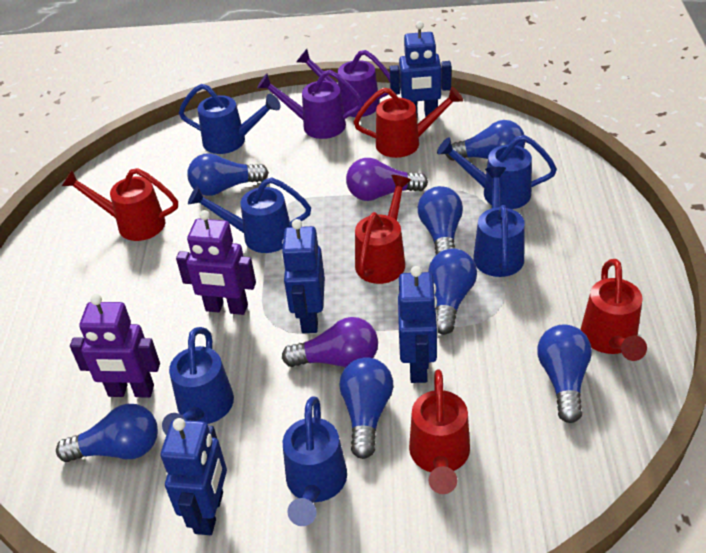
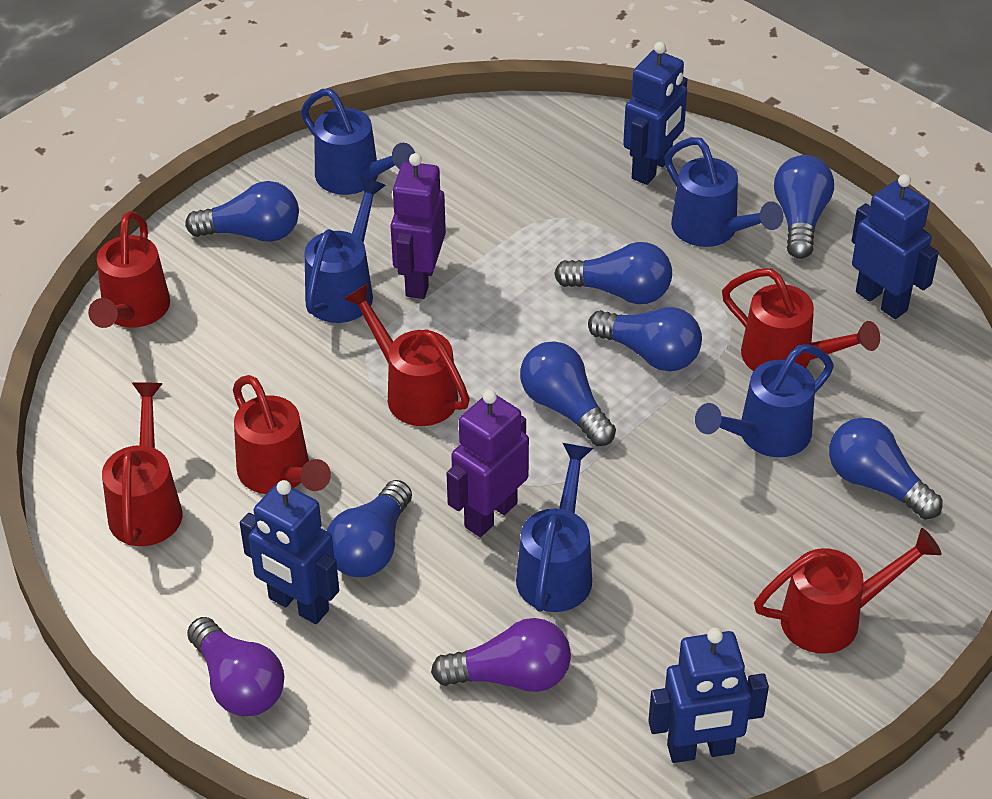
blue watering can: 6 -> 5
purple watering can: 2 -> 0
red watering can: 5 -> 6

